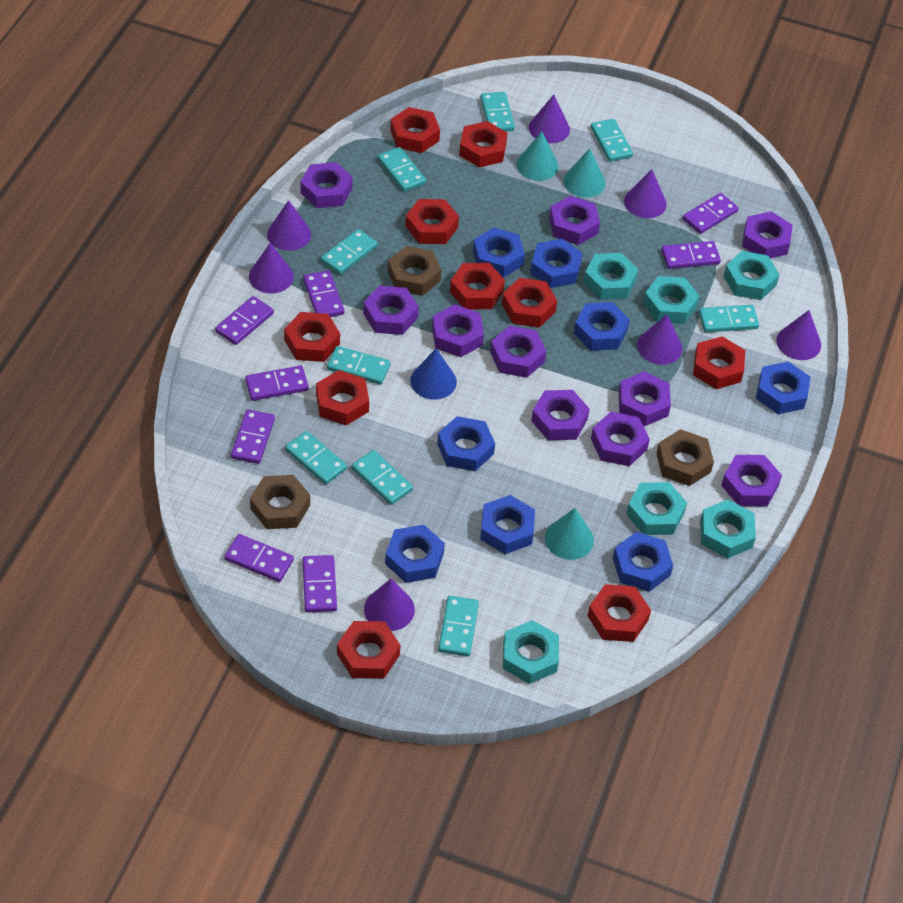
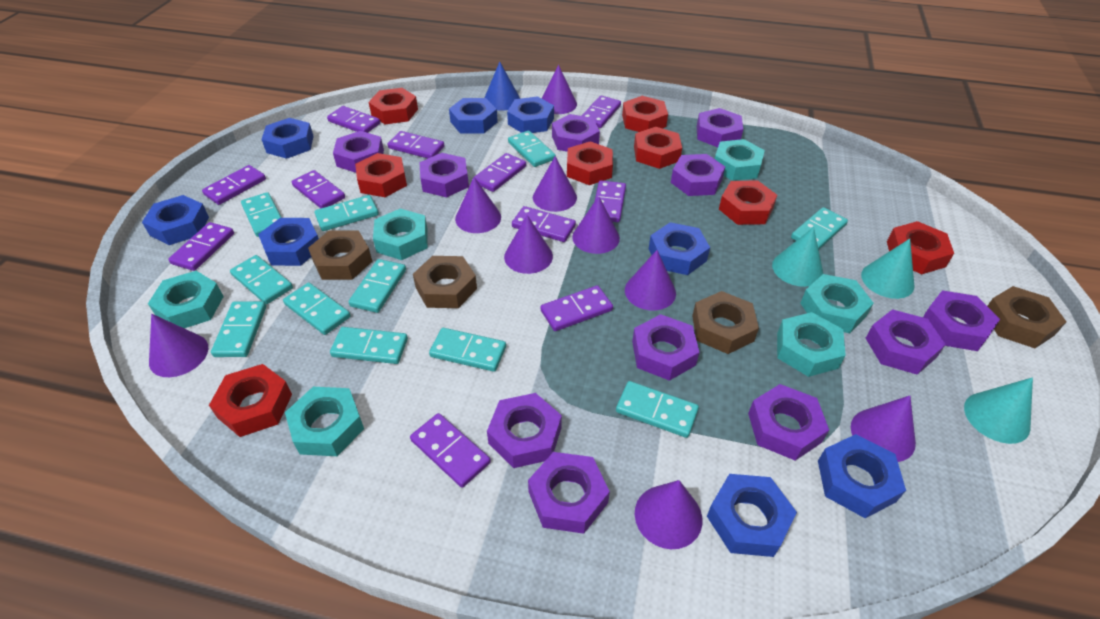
brown nut: 3 -> 4
purple cone: 7 -> 9
purple domino: 8 -> 11
purple nut: 10 -> 11
red nut: 10 -> 8
turquoise domino: 9 -> 11

